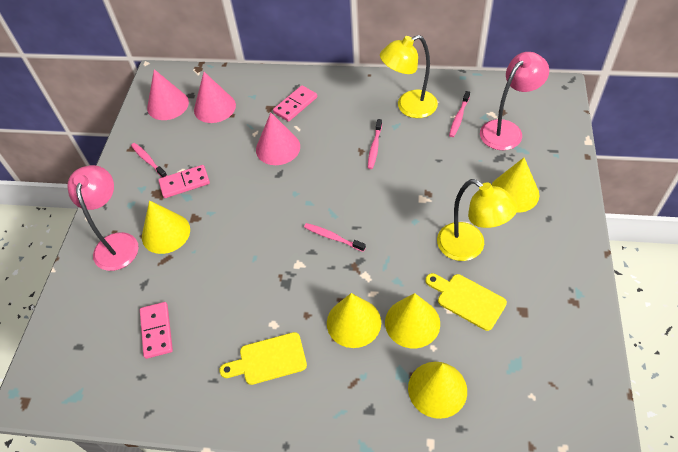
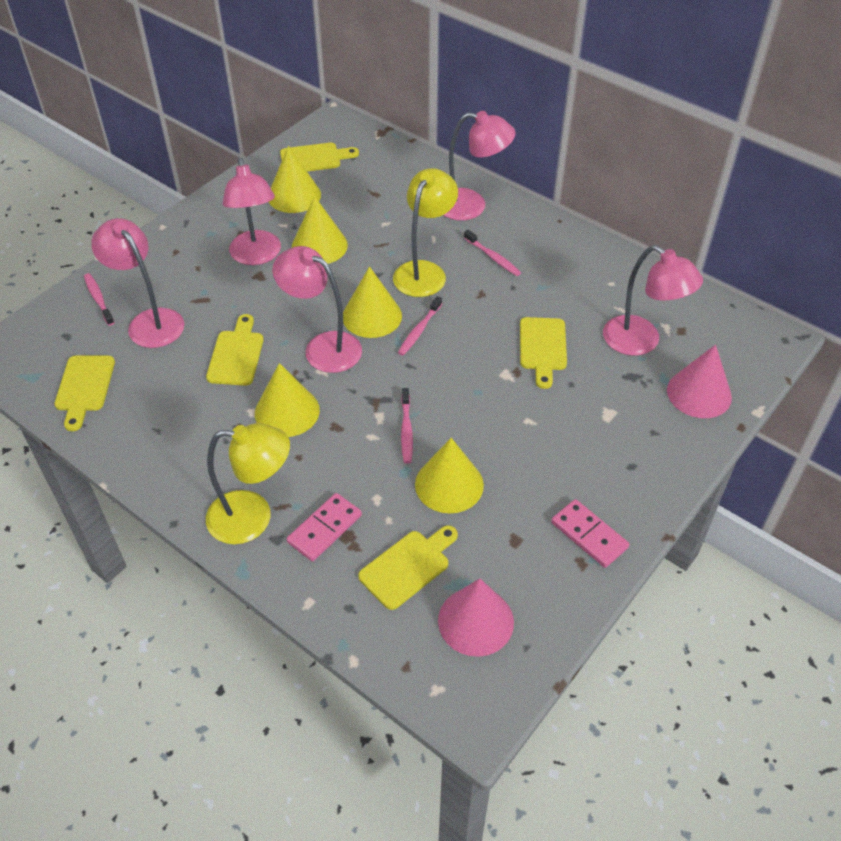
pink cone: 3 -> 2
pink domino: 3 -> 2
pink lamp: 2 -> 5
yellow cutting board: 2 -> 5

